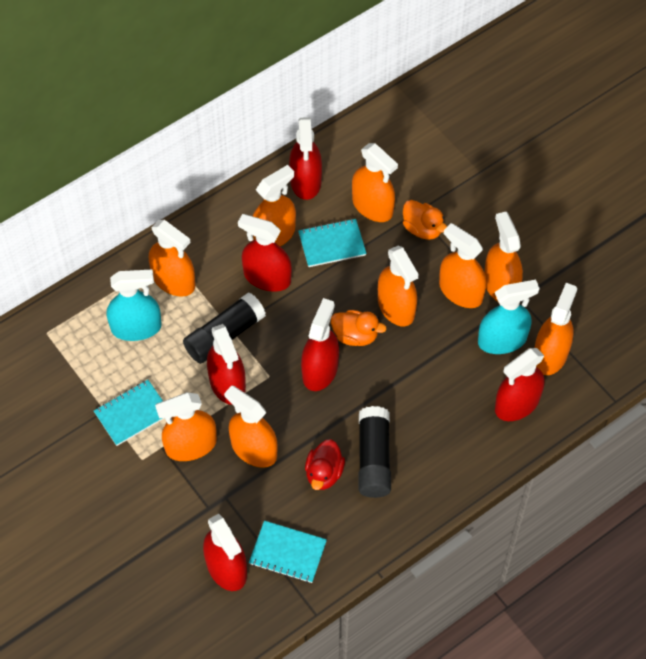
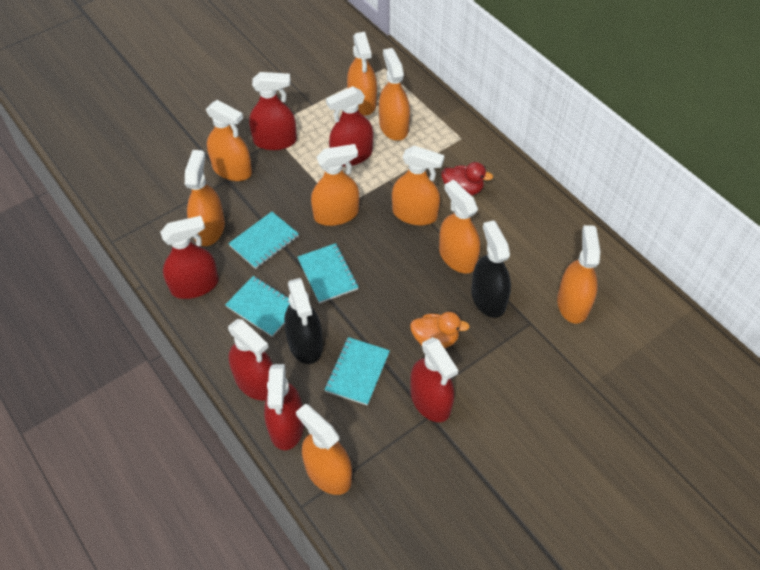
black glue stick: 2 -> 0
black spray bottle: 0 -> 2
orange duck: 2 -> 1
turquoise notebook: 3 -> 4
turquoise spray bottle: 2 -> 0

